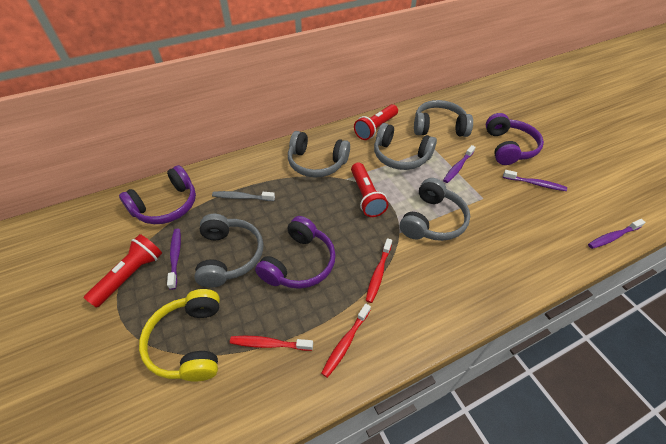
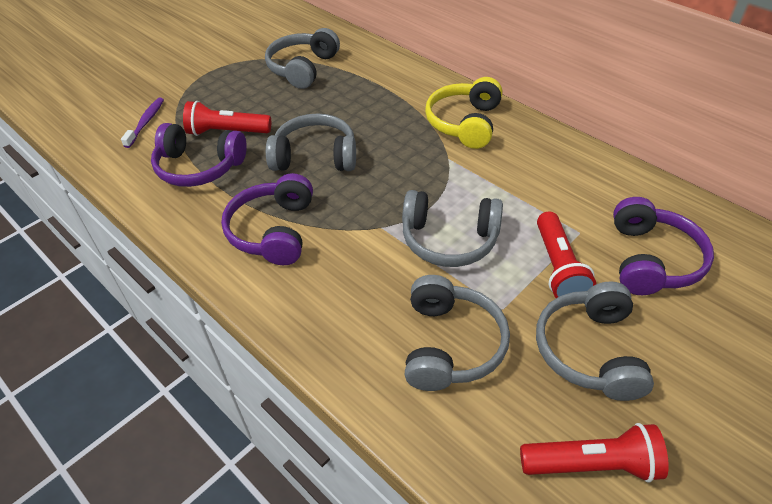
grey toothbrush: 1 -> 0
purple toothbrush: 4 -> 1
red toothbrush: 3 -> 0

